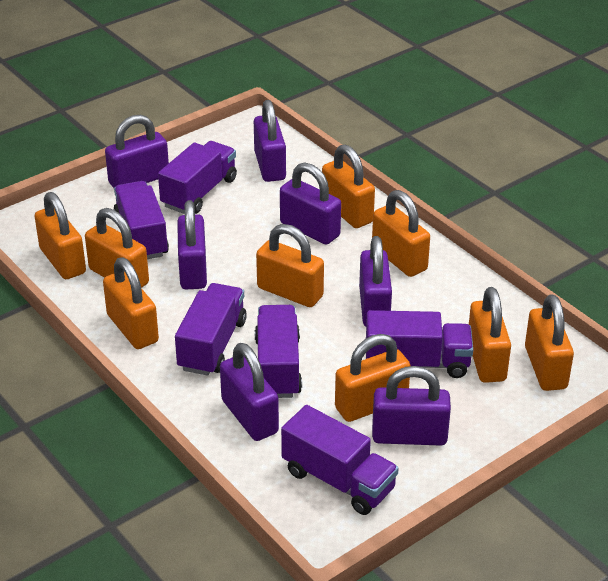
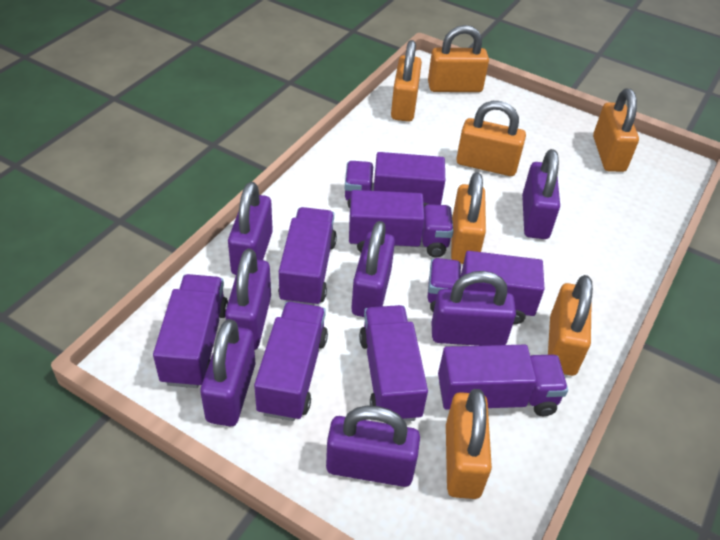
orange padlock: 9 -> 7
purple truck: 6 -> 8

